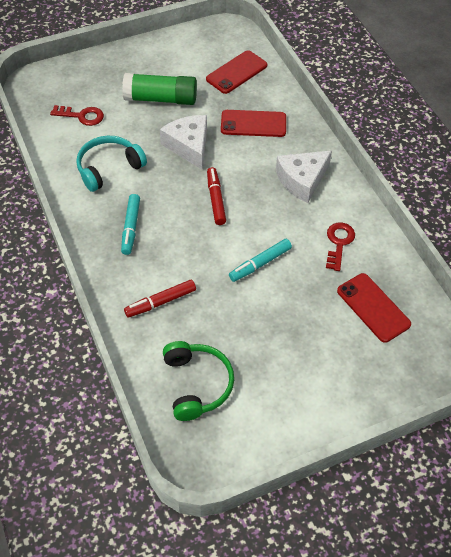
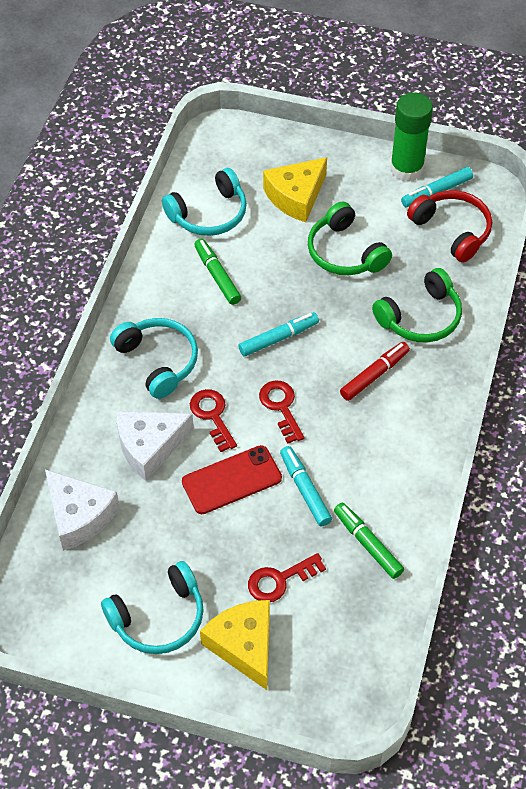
green headphones: 1 -> 2
green marker: 0 -> 2
red headphones: 0 -> 1
red key: 2 -> 3
red marker: 2 -> 1
red phone: 3 -> 1
turquoise headphones: 1 -> 3
turquoise marker: 2 -> 3
yellow cheese: 0 -> 2

